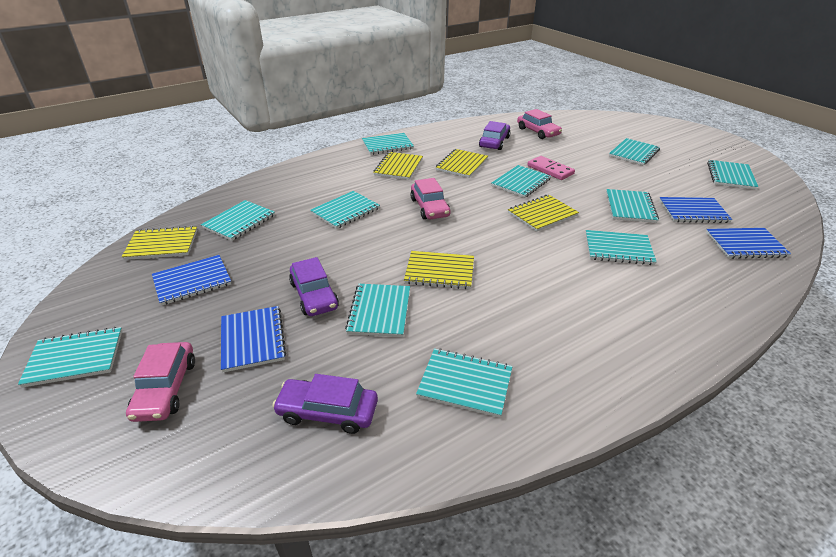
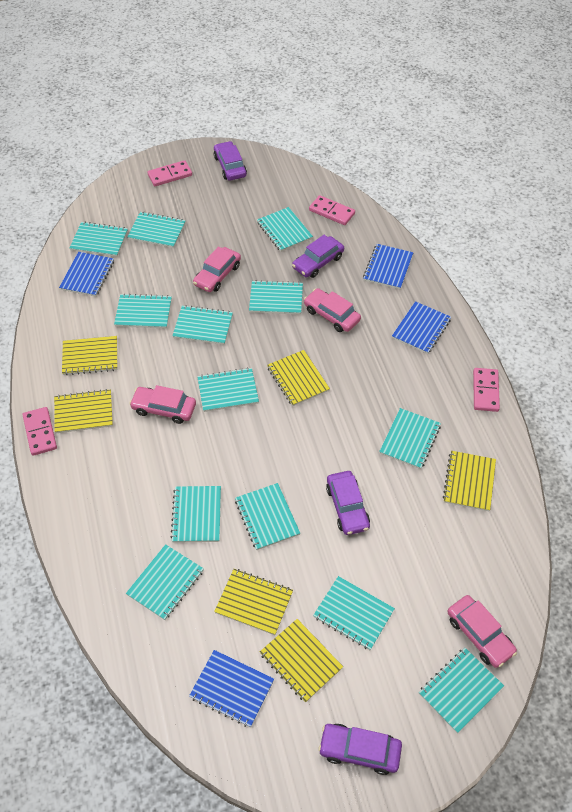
pink car: 3 -> 4
pink domino: 1 -> 4
purple car: 3 -> 4
turquoise notebook: 11 -> 13
yellow notebook: 5 -> 6

